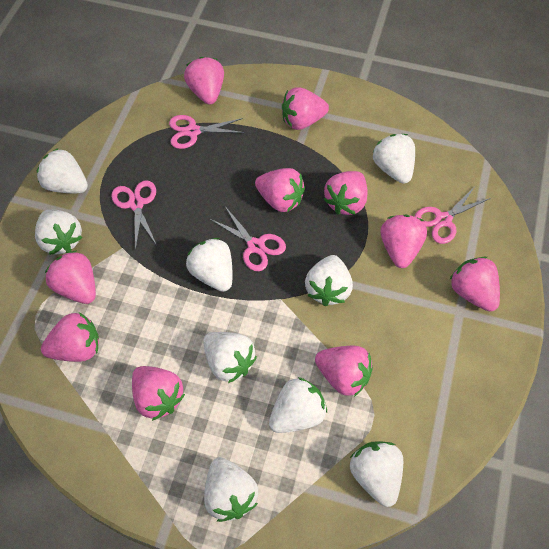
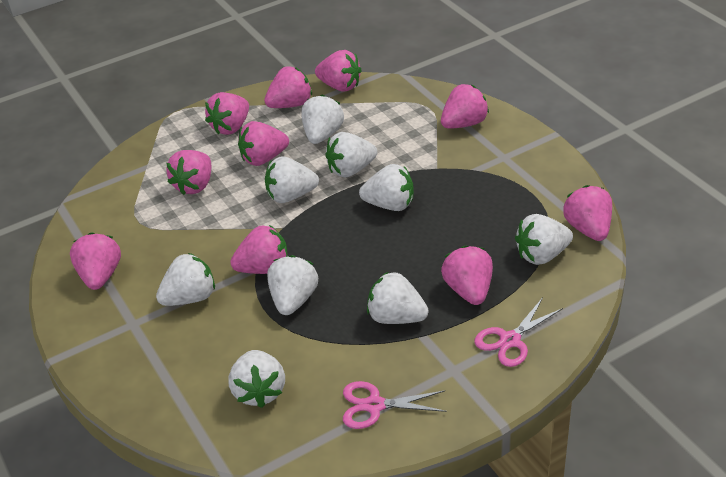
pink scissors: 4 -> 2

